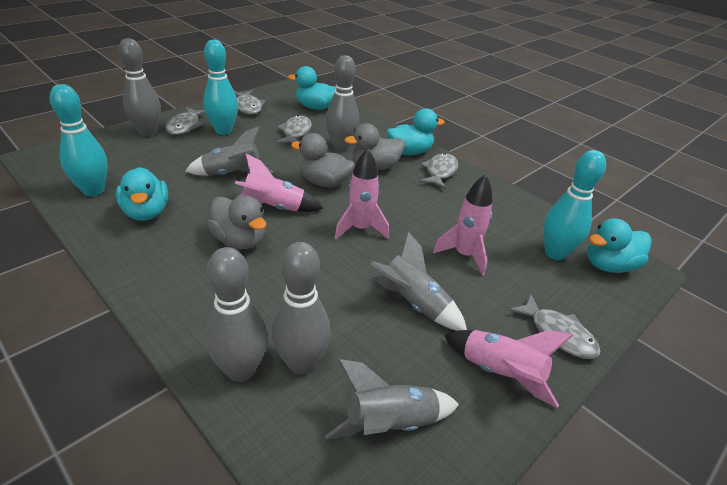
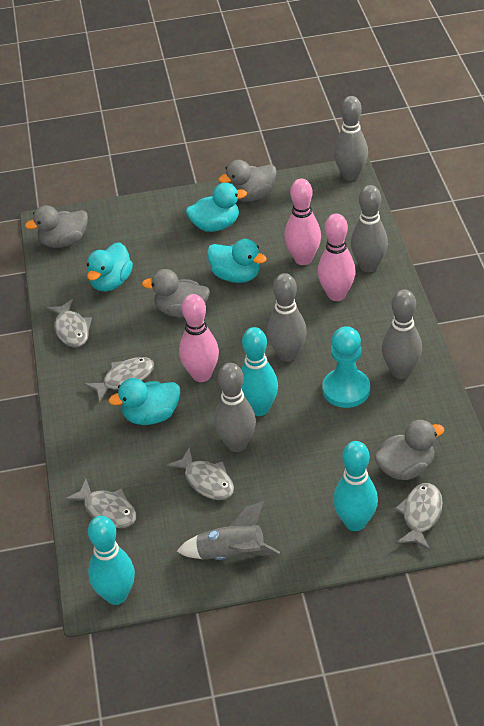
grey bowling pin: 4 -> 5
grey duck: 3 -> 4
grey rocket: 3 -> 1
pink bowling pin: 0 -> 3
pink rocket: 4 -> 0
turquoise pawn: 0 -> 1

